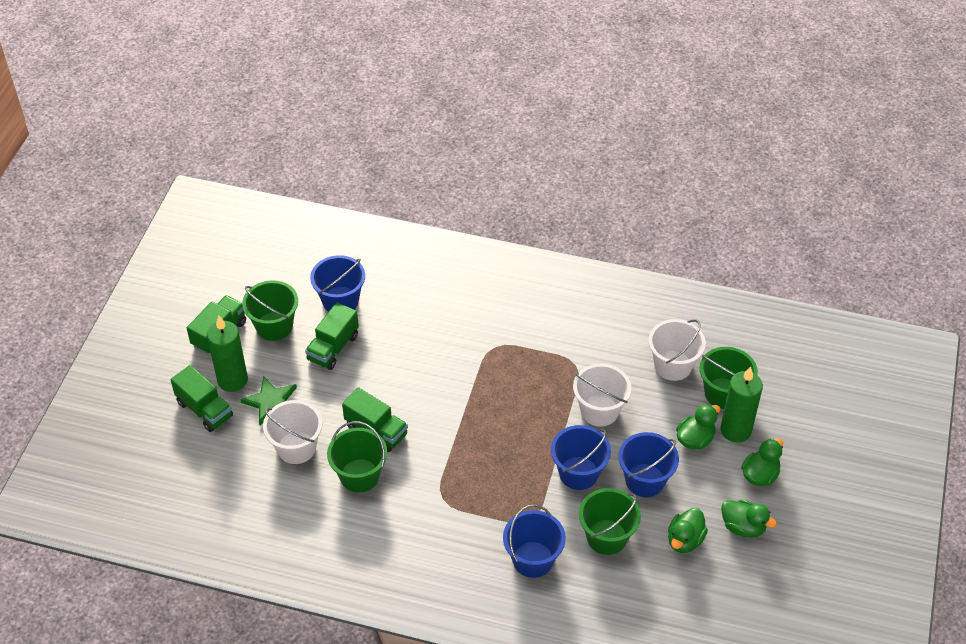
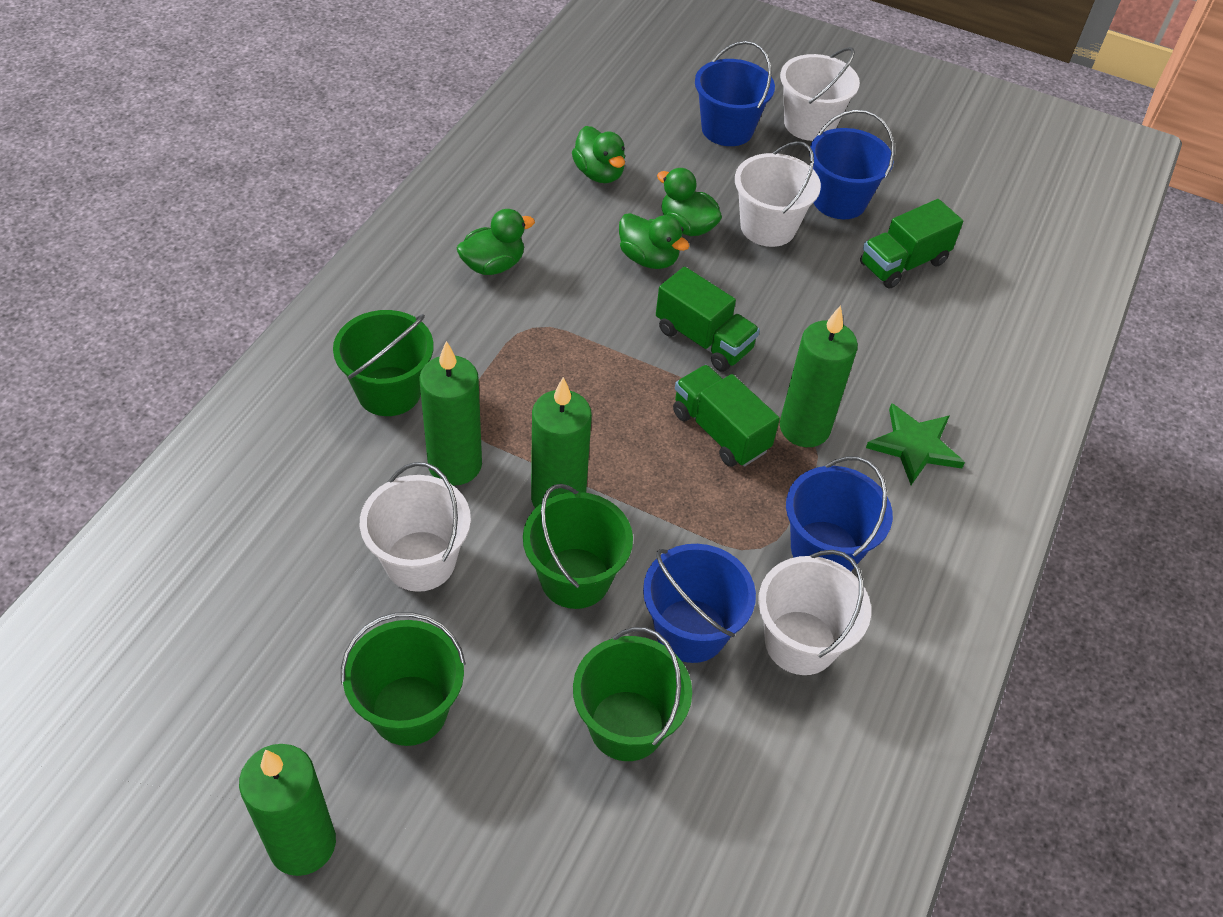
green candle: 2 -> 4
green truck: 4 -> 3
white bucket: 3 -> 4

